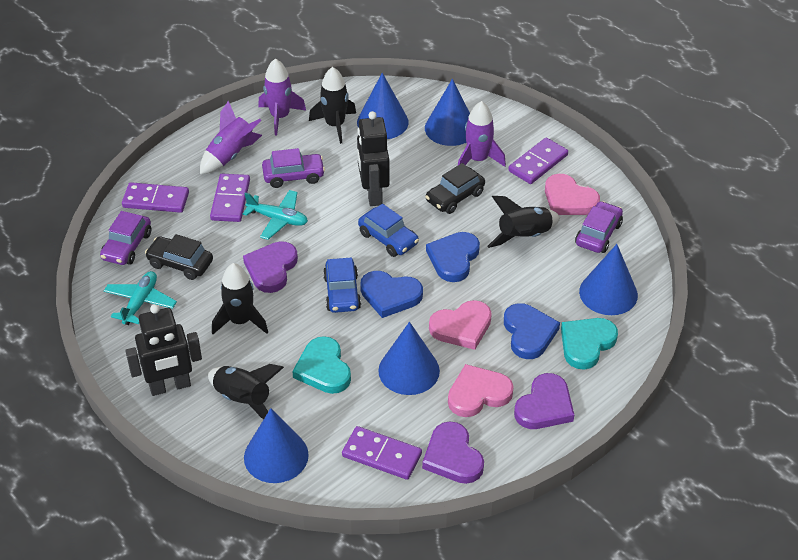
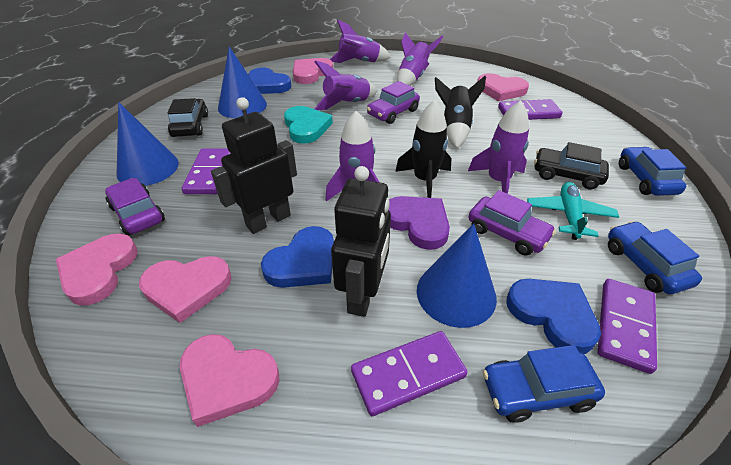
black rocket: 4 -> 2
blue car: 2 -> 3
blue cone: 5 -> 3
pink heart: 3 -> 5
purple heart: 3 -> 1
purple rocket: 3 -> 5
turquoise heart: 2 -> 1
turquoise plane: 2 -> 1

